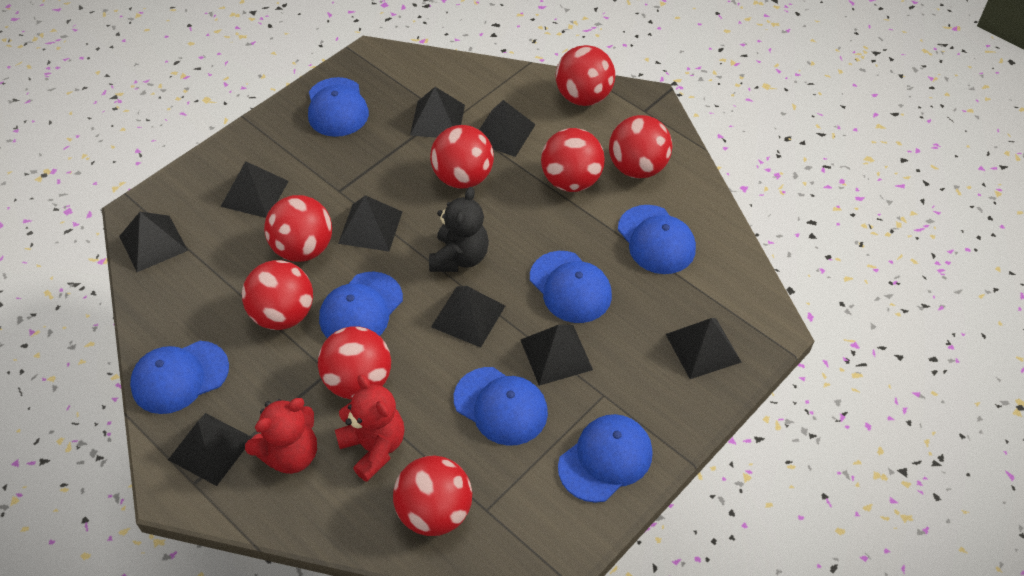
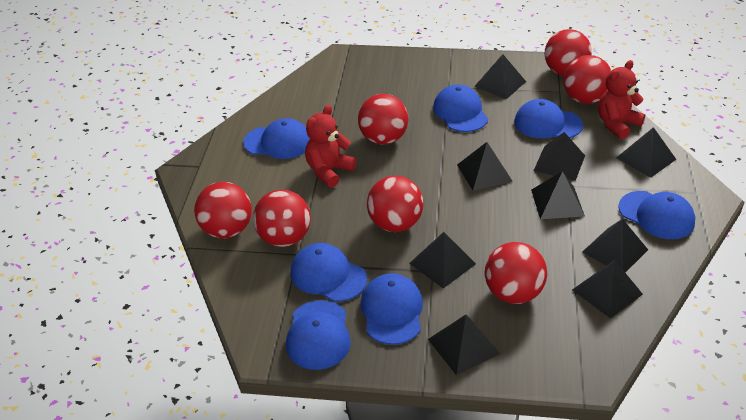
black teddy bear: 1 -> 0
red ball: 8 -> 7

